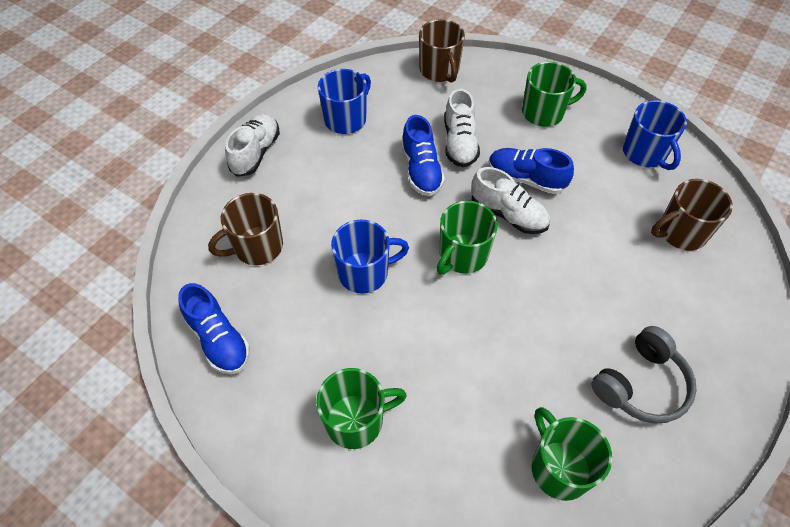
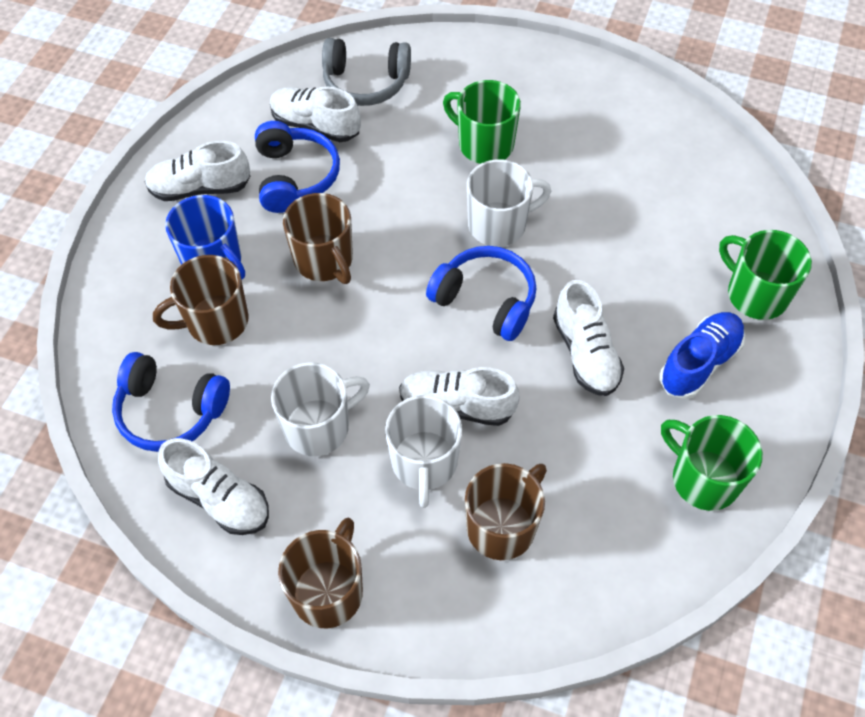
blue headphones: 0 -> 3
blue mug: 3 -> 1
blue shoe: 3 -> 1
brown mug: 3 -> 4
green mug: 4 -> 3
white mug: 0 -> 3
white shoe: 3 -> 5

